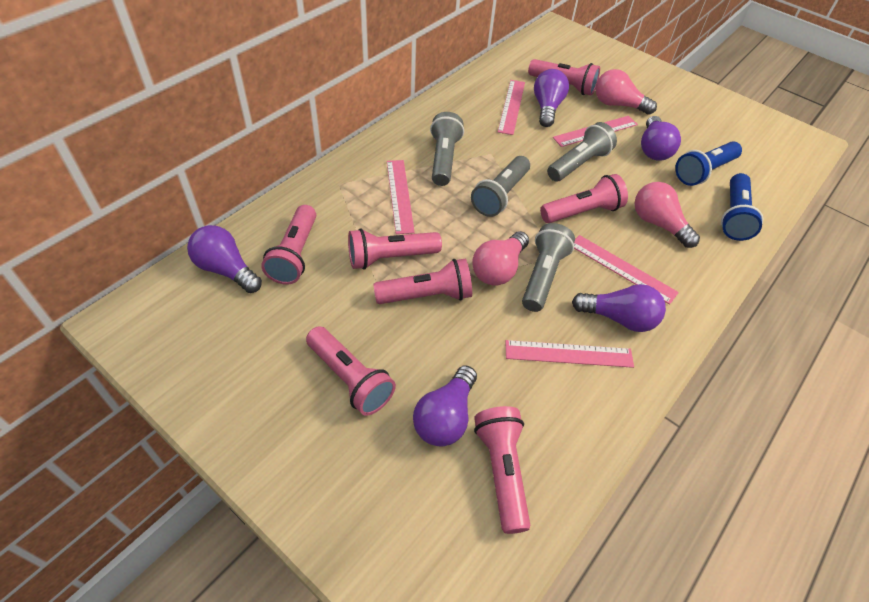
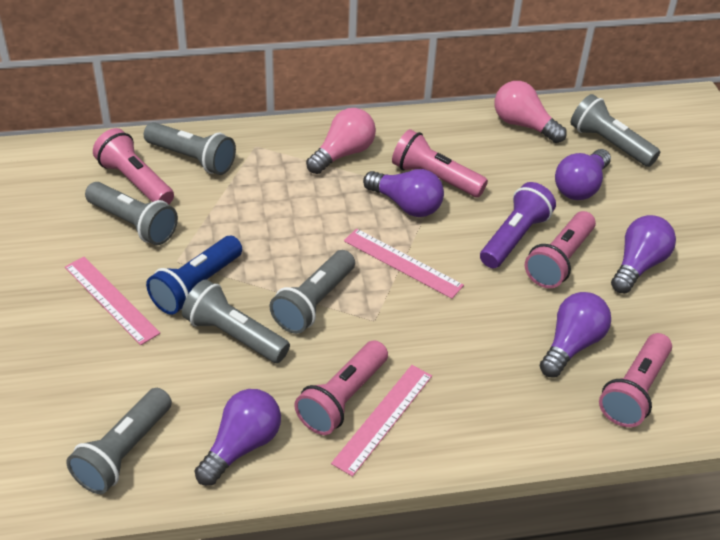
blue flashlight: 2 -> 1
grey flashlight: 4 -> 6
pink flashlight: 7 -> 5
pink light bulb: 3 -> 2
pink ruler: 5 -> 3
purple flashlight: 0 -> 1

